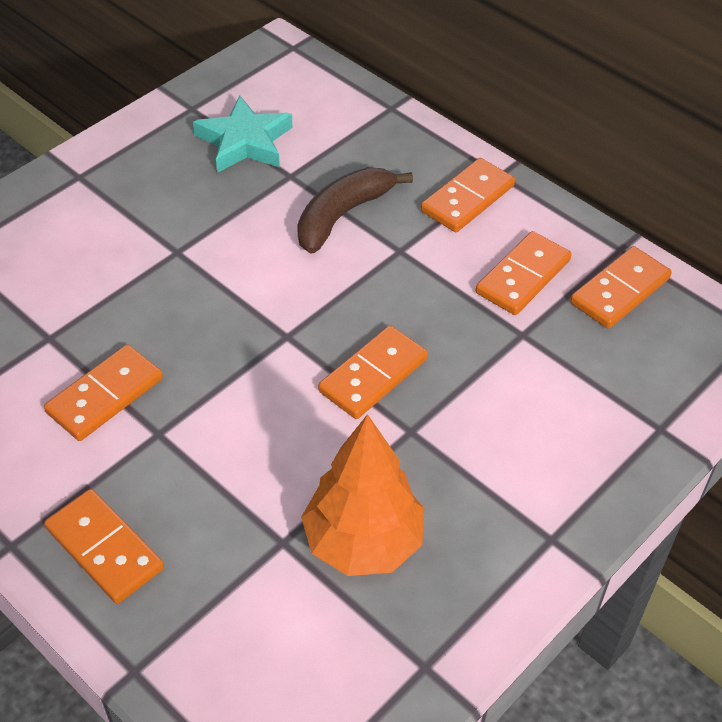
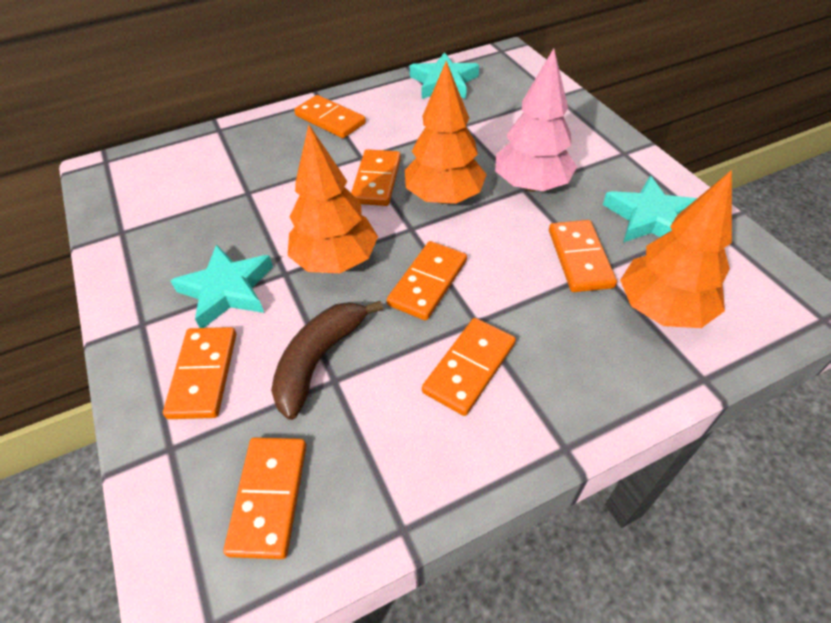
orange domino: 6 -> 7
orange tree: 1 -> 3
pink tree: 0 -> 1
turquoise star: 1 -> 3

